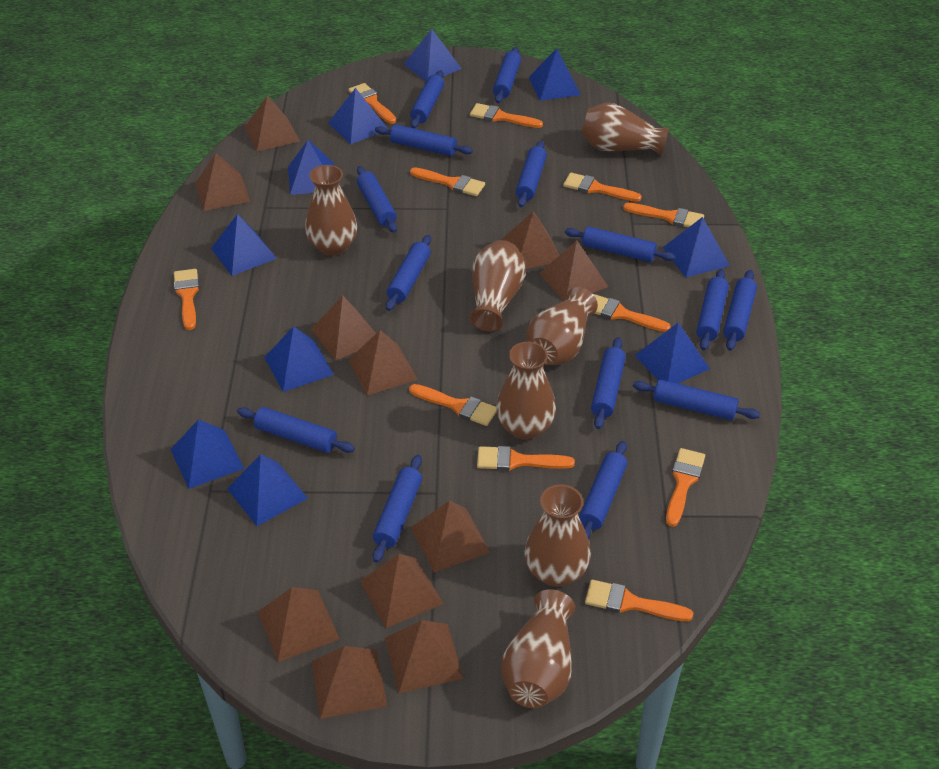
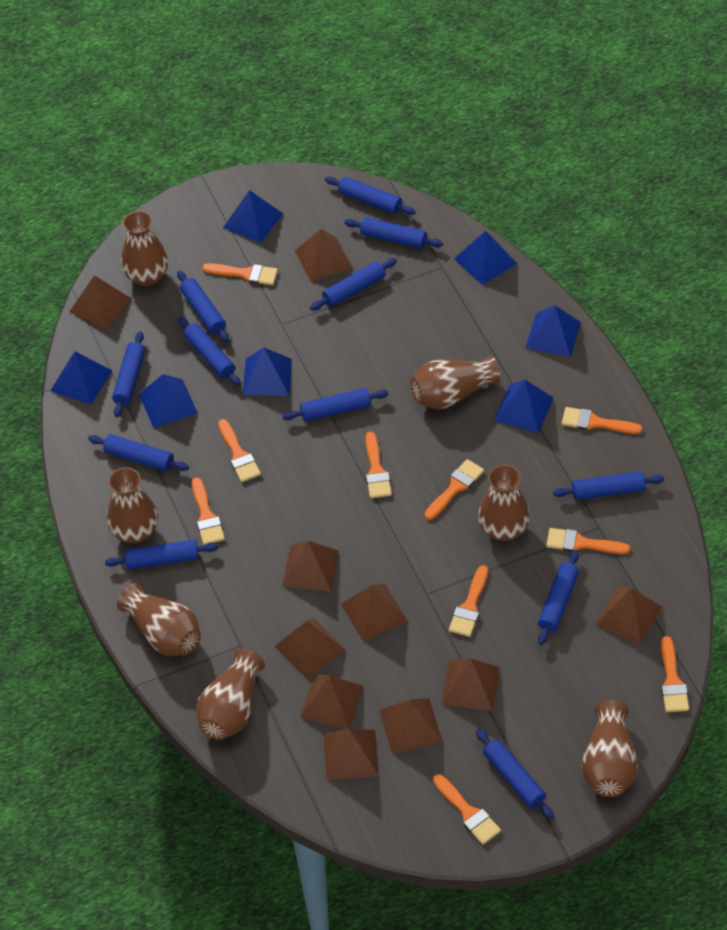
blue pyramid: 10 -> 7
blue rolling pin: 14 -> 12
brown pyramid: 11 -> 10
orange brush: 11 -> 10

